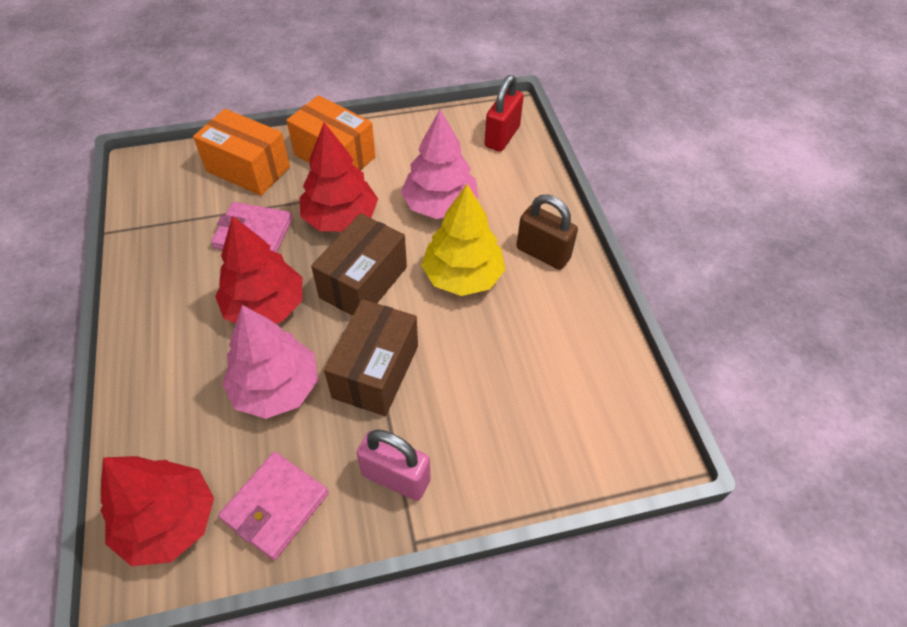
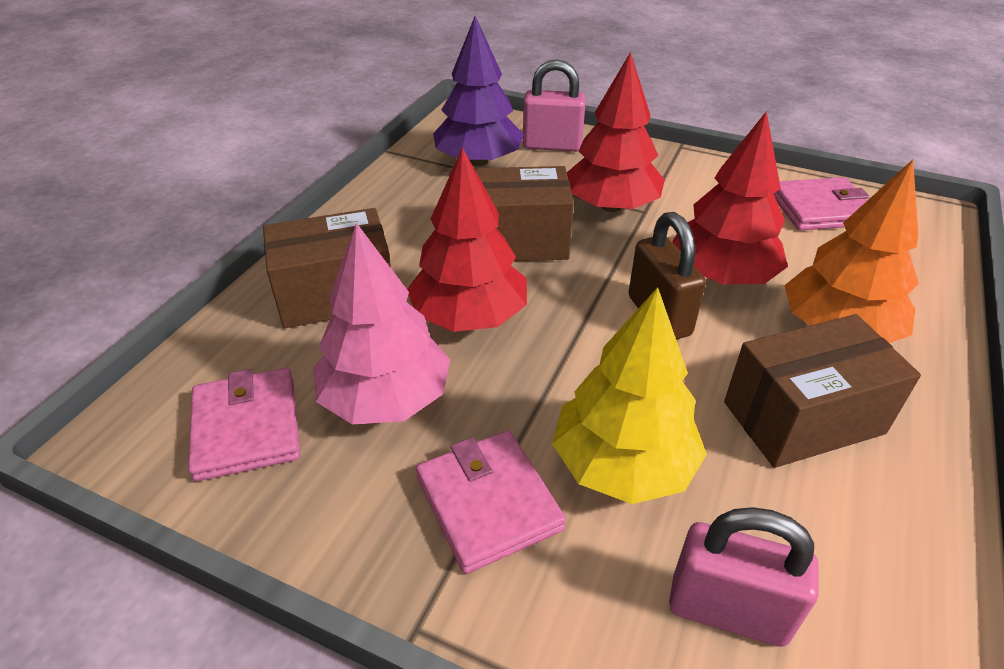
brown box: 2 -> 3
orange box: 2 -> 0
orange tree: 0 -> 1
pink padlock: 1 -> 2
pink tree: 2 -> 1
pink wallet: 2 -> 3
purple tree: 0 -> 1
red padlock: 1 -> 0

